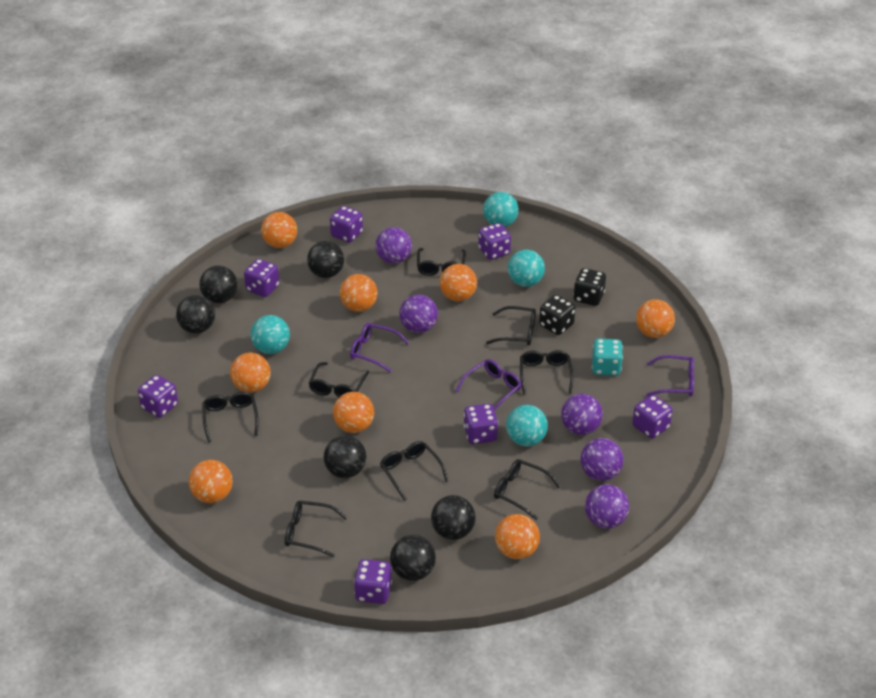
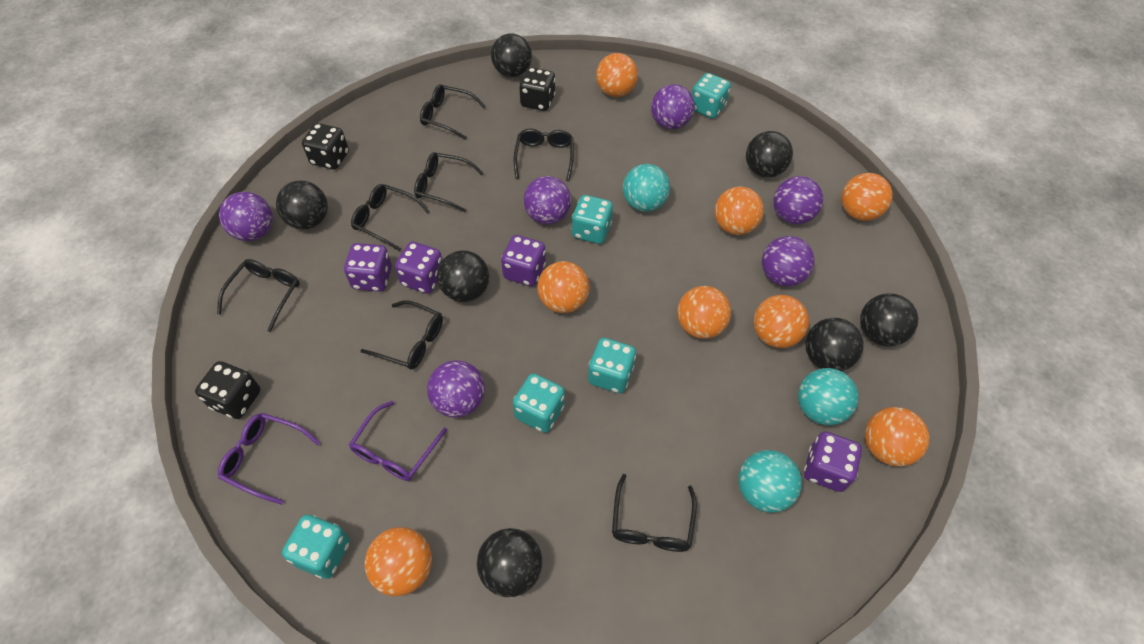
black ball: 6 -> 7
black dice: 2 -> 3
black glasses: 8 -> 7
purple ball: 5 -> 6
purple dice: 7 -> 4
purple glasses: 3 -> 2
turquoise ball: 4 -> 3
turquoise dice: 1 -> 5

